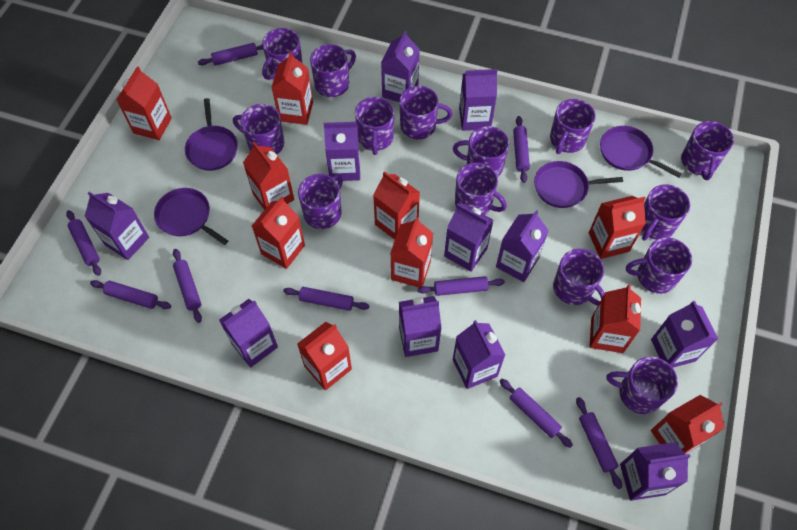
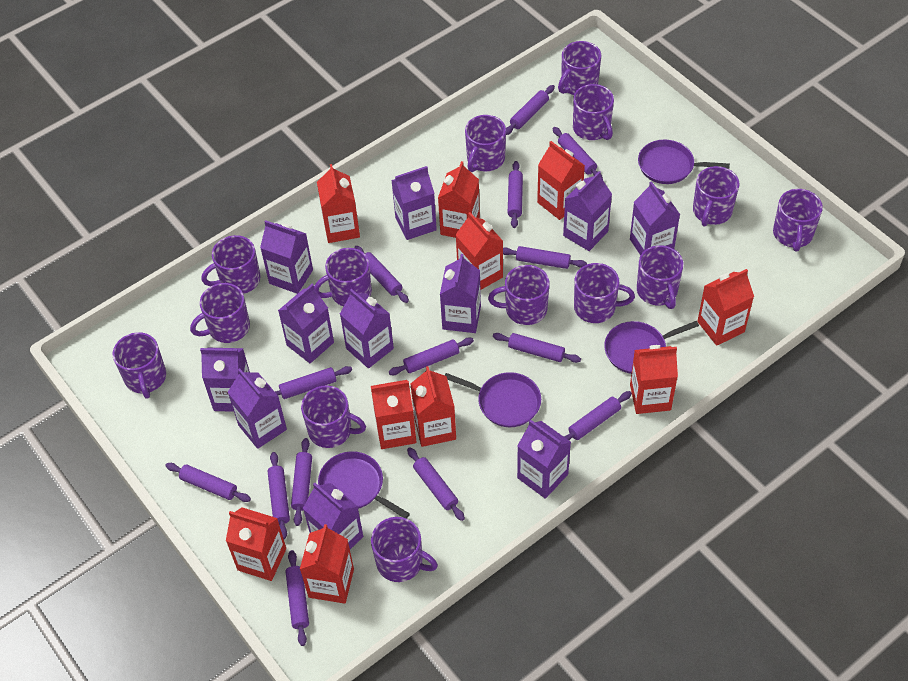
purple rolling pin: 9 -> 14

